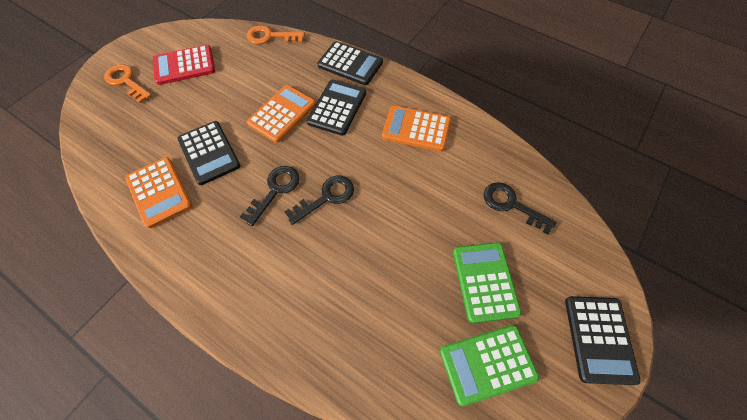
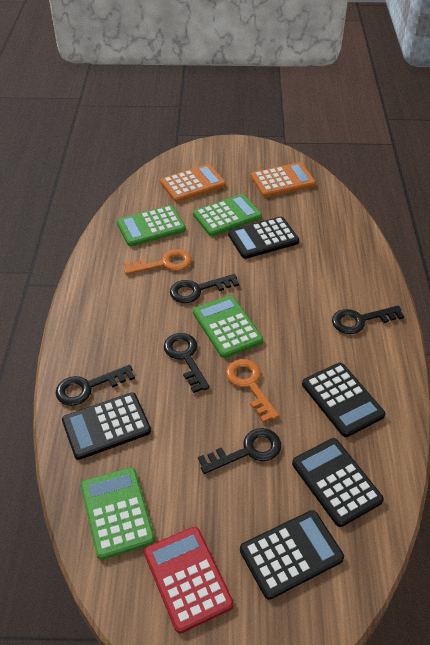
black calculator: 4 -> 5
black key: 3 -> 5
green calculator: 2 -> 4
orange calculator: 3 -> 2

